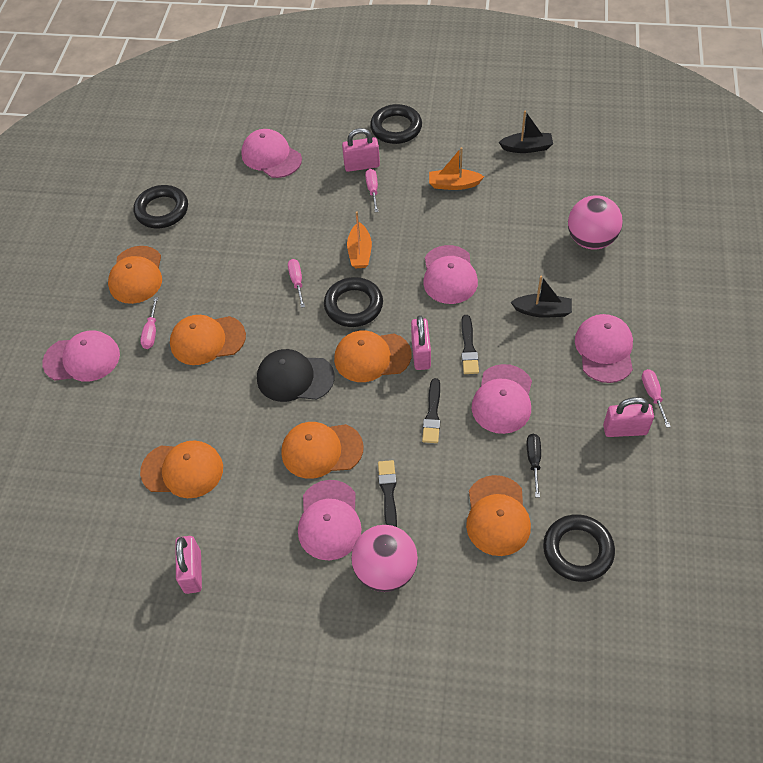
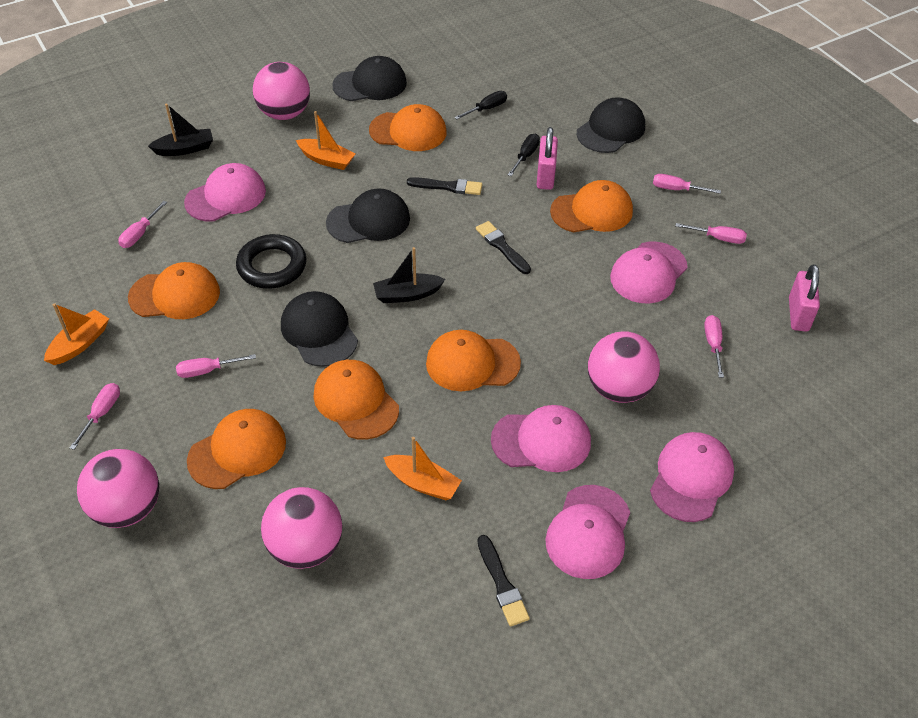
black cap: 1 -> 4
black ring: 4 -> 1
black screwdriver: 1 -> 2
orange boat: 2 -> 3
pink ball: 2 -> 4
pink cap: 6 -> 5
pink padlock: 4 -> 2
pink screwdriver: 4 -> 6

